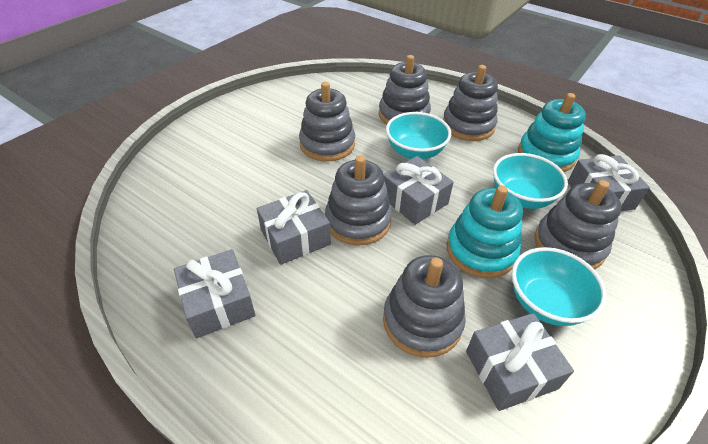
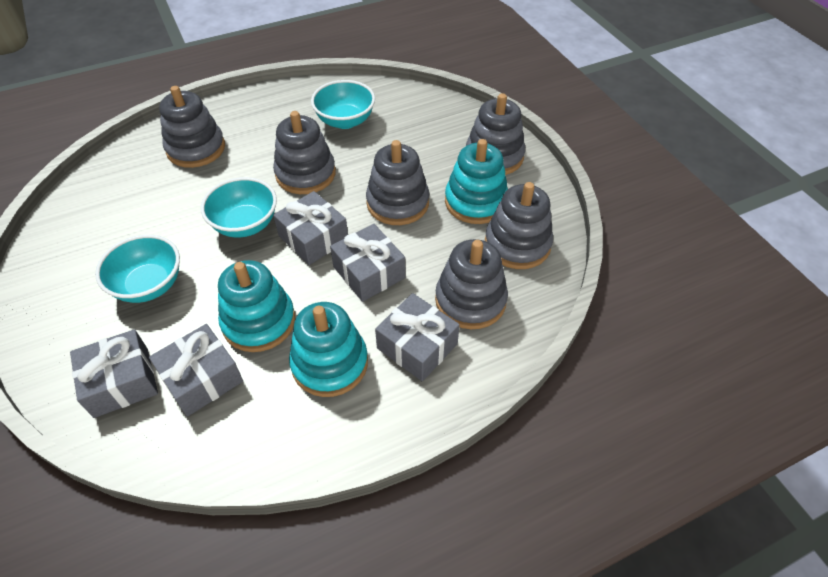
turquoise stacking toy: 2 -> 3

